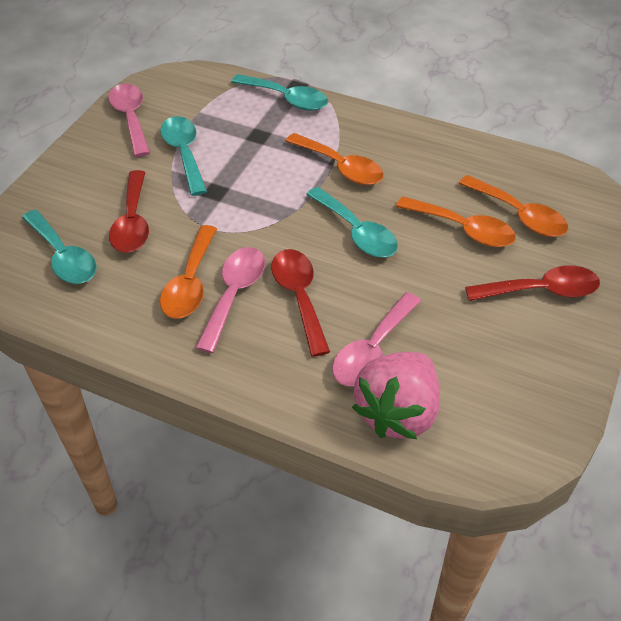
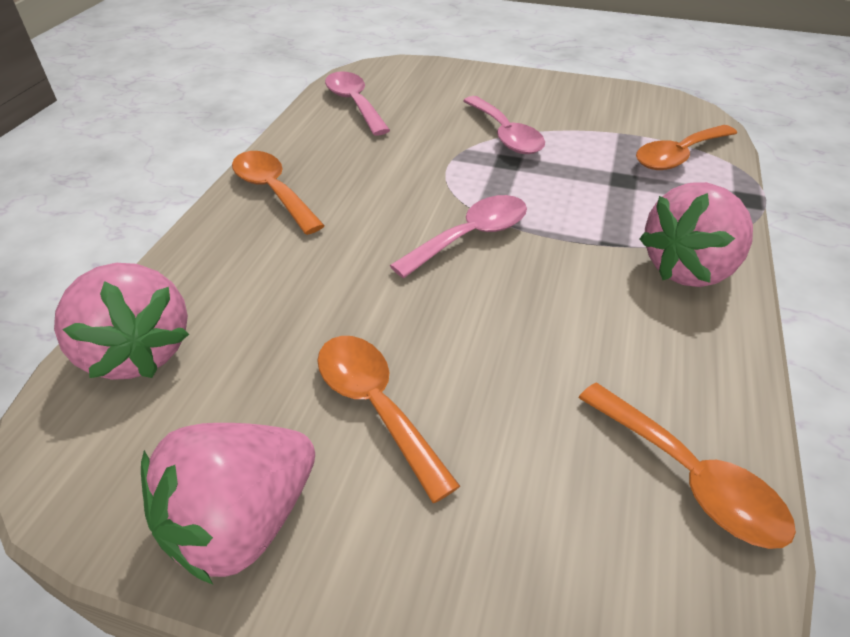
pink strawberry: 1 -> 3
red spoon: 3 -> 0
turquoise spoon: 4 -> 0

